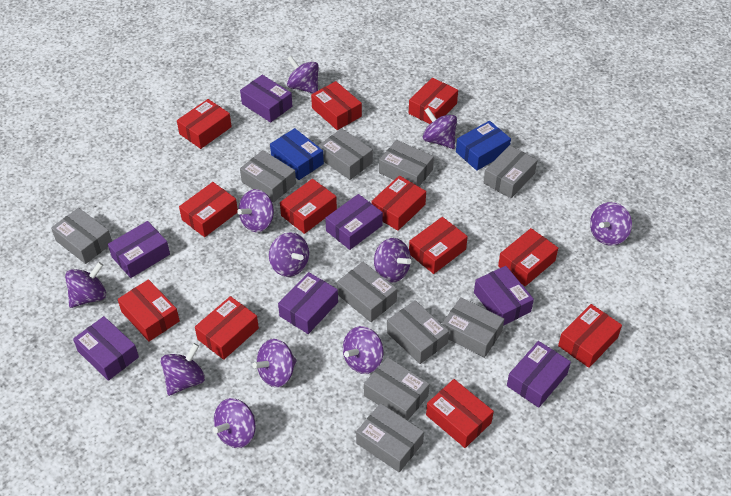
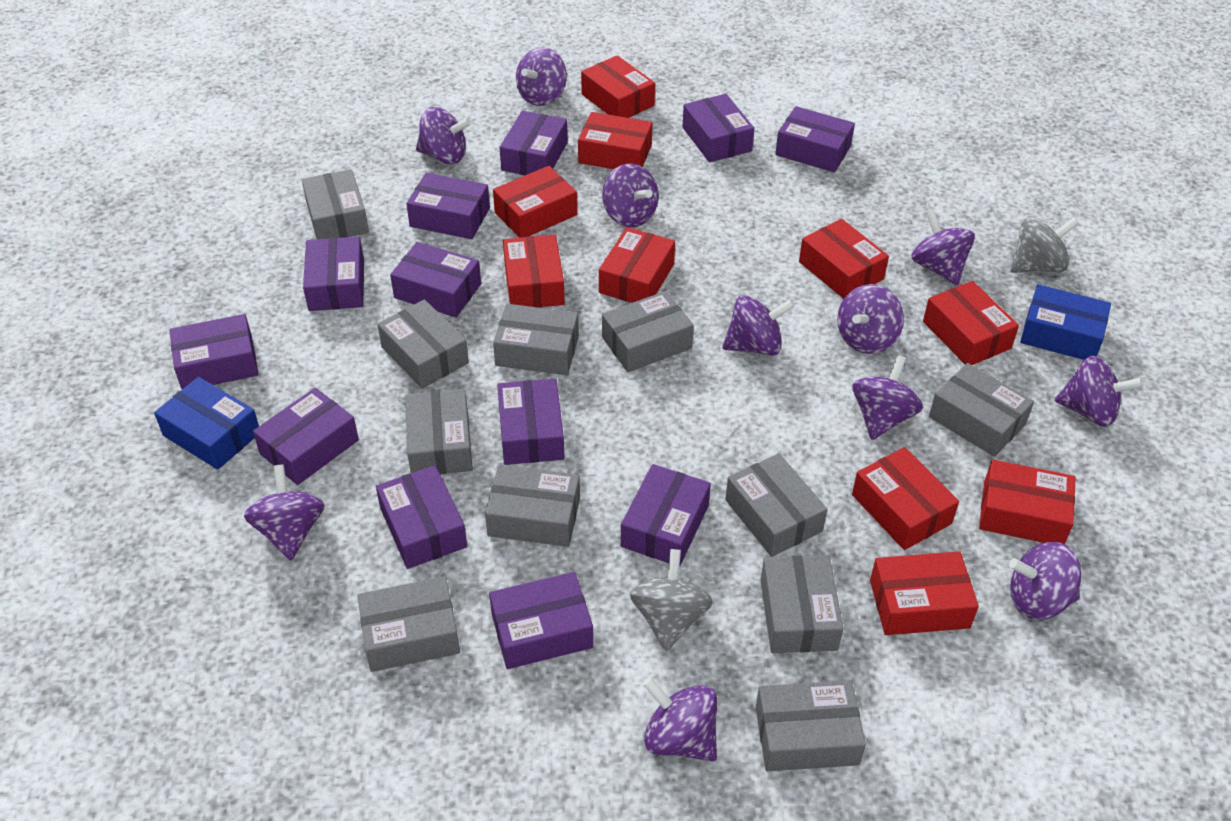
grey box: 10 -> 11
grey spinning top: 0 -> 2
purple box: 7 -> 12
red box: 12 -> 10

